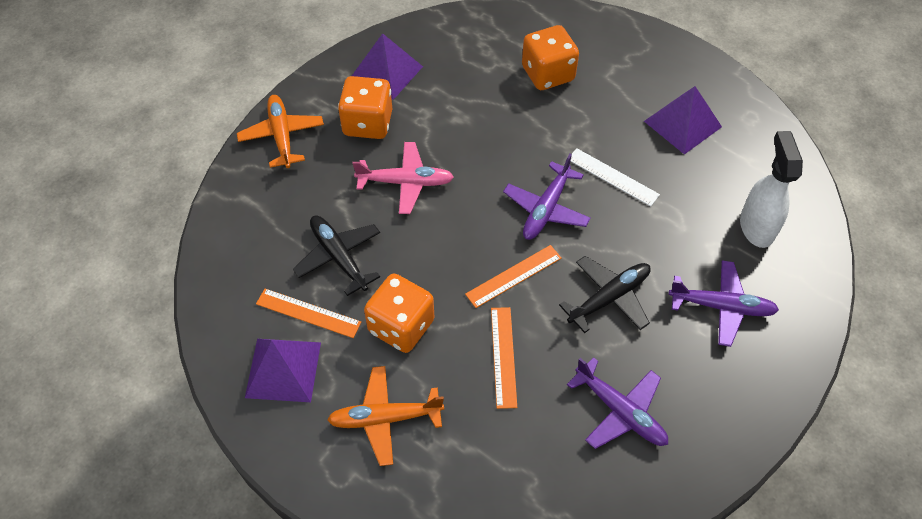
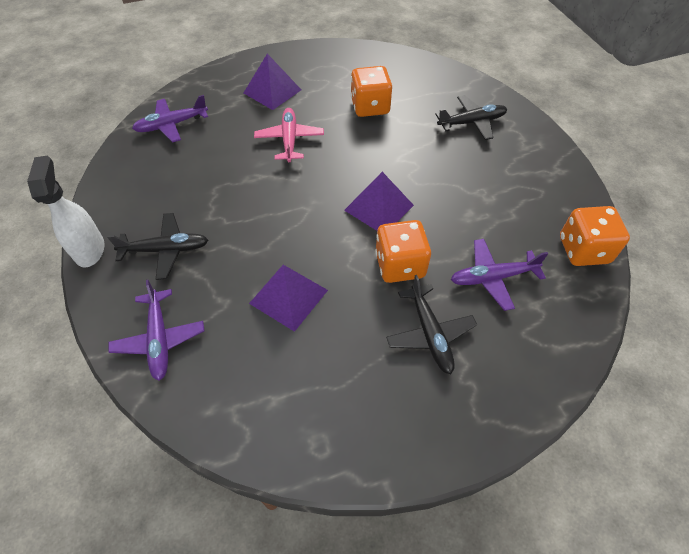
black plane: 2 -> 3
orange plane: 2 -> 0
orange ruler: 3 -> 0
white ruler: 1 -> 0

